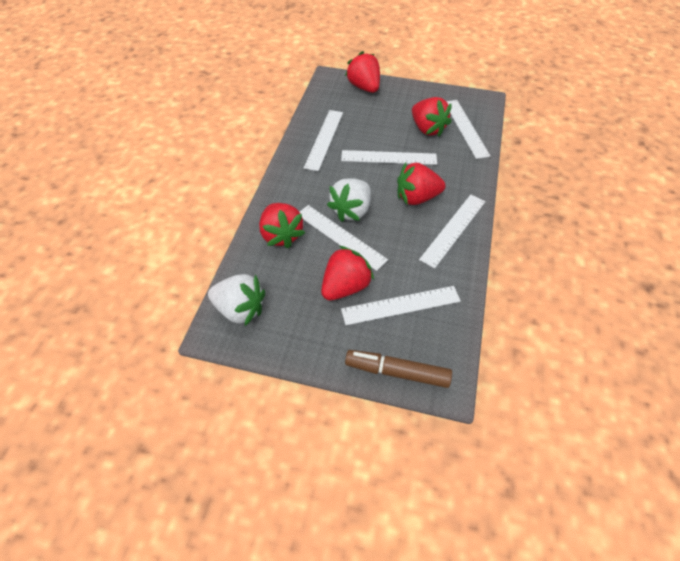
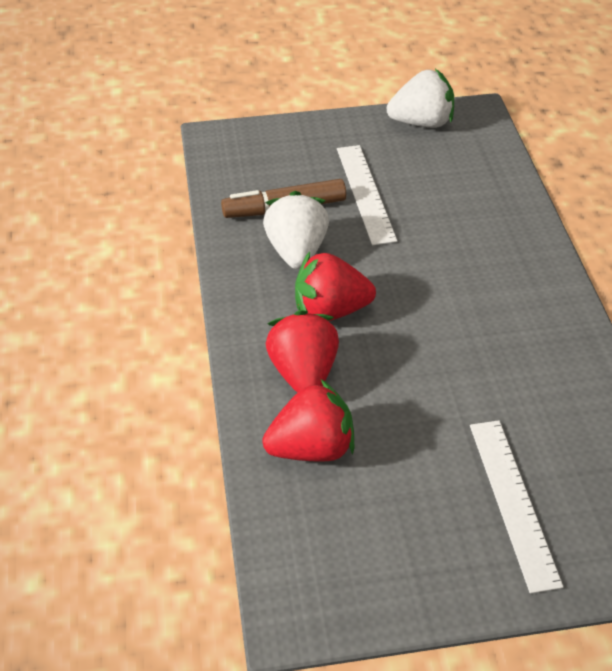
red strawberry: 5 -> 3
white ruler: 6 -> 2

